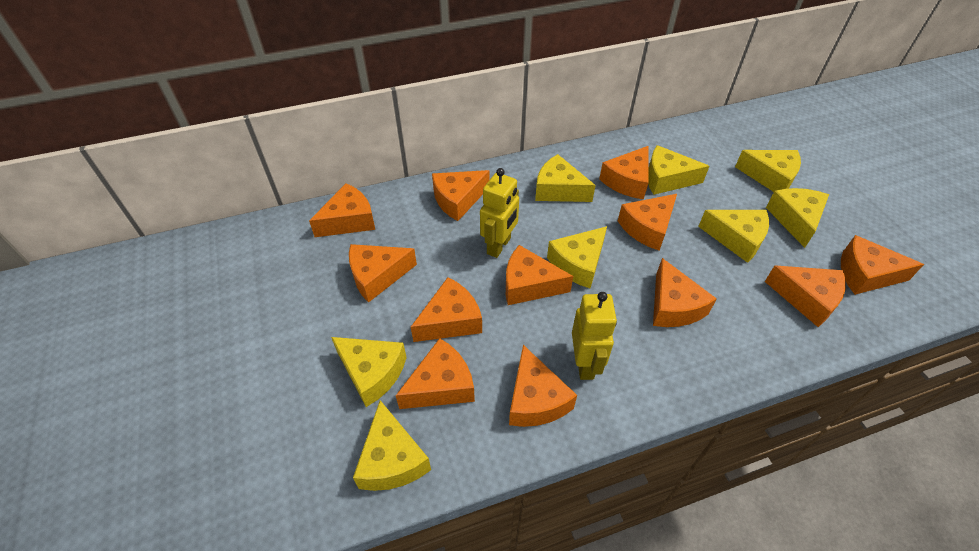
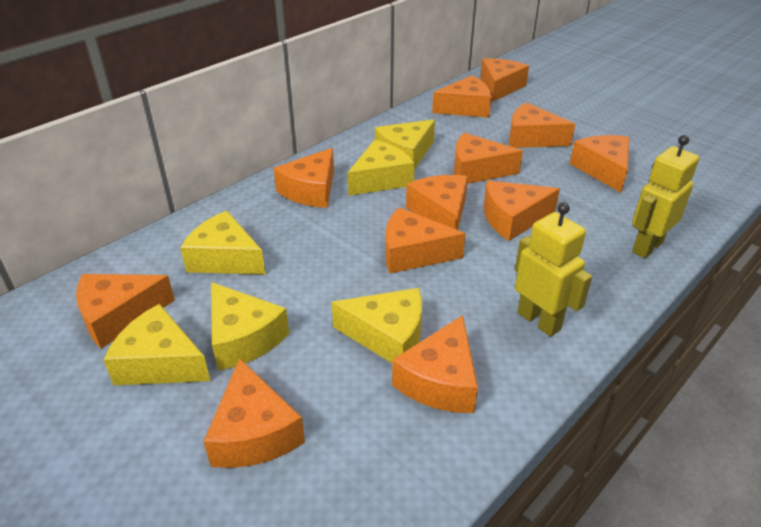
yellow cheese: 8 -> 6

